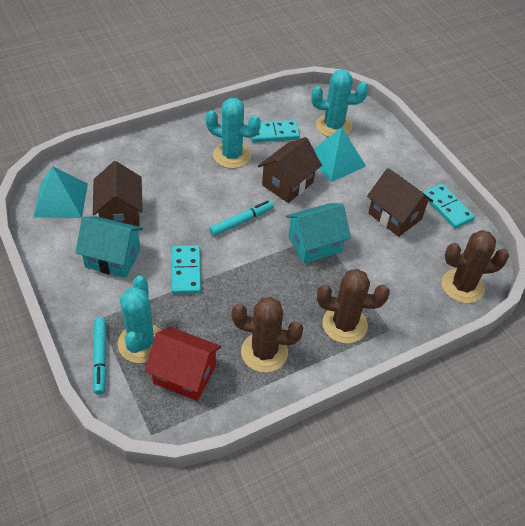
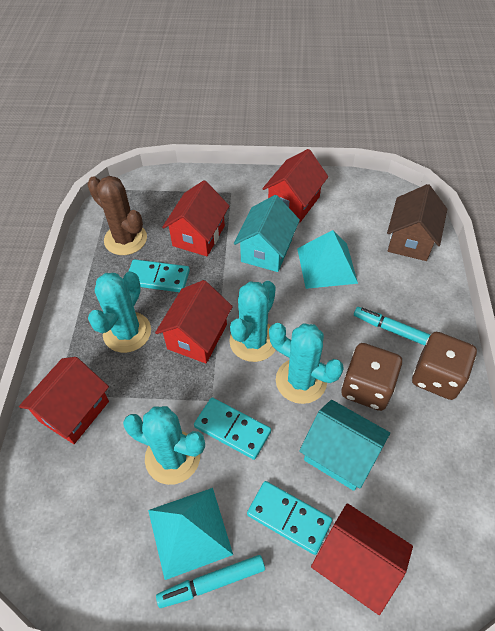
brown cactus: 3 -> 1
brown dice: 0 -> 2
brown house: 3 -> 1
red house: 1 -> 5
turquoise cactus: 3 -> 4

